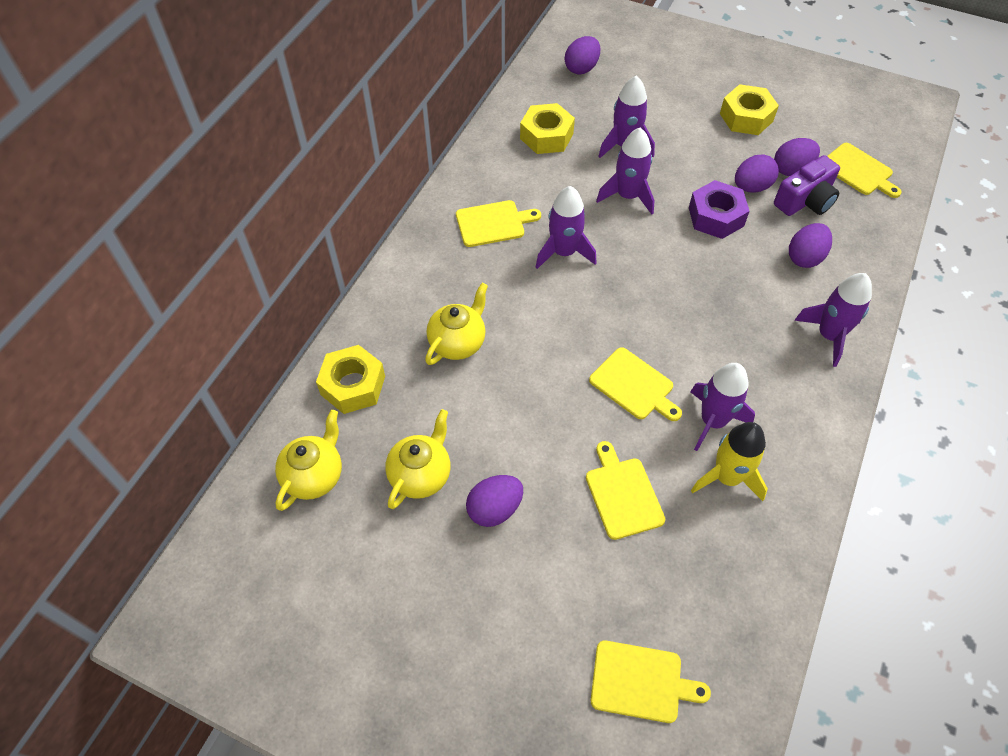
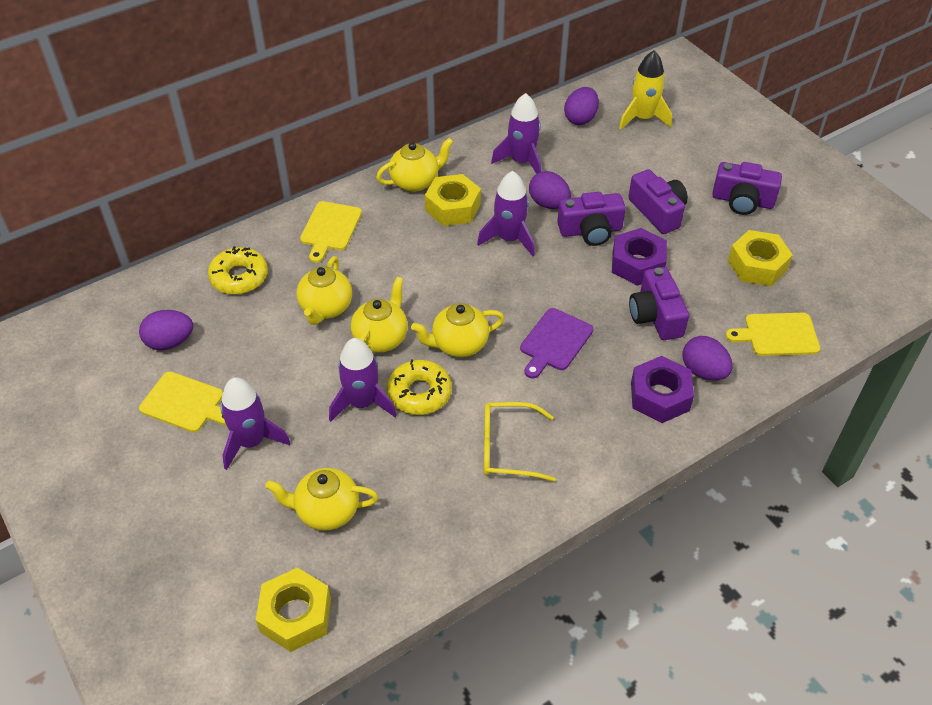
purple camera: 1 -> 4
purple cutting board: 0 -> 1
purple egg: 5 -> 4
purple nut: 1 -> 2
purple rocket: 5 -> 4
yellow cutting board: 5 -> 3
yellow donut: 0 -> 2
yellow glasses: 0 -> 1
yellow teapot: 3 -> 5

